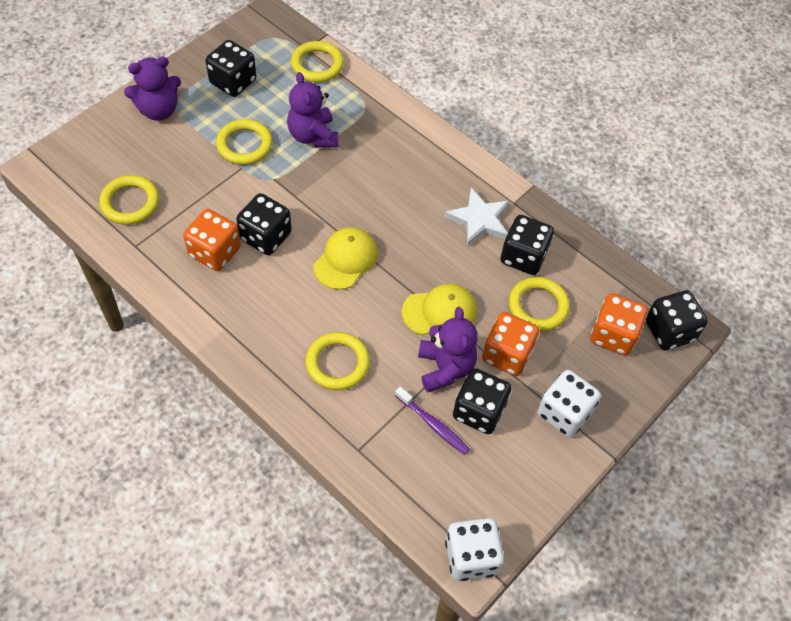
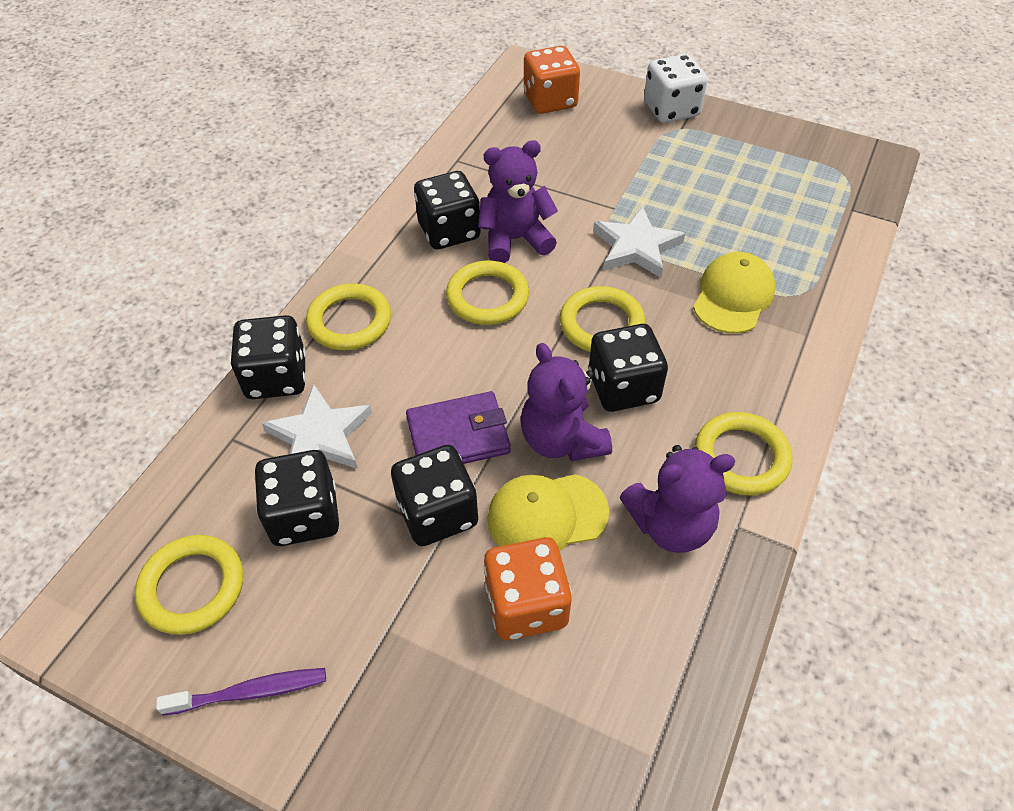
orange dice: 3 -> 2
purple wallet: 0 -> 1
white dice: 2 -> 1
white star: 1 -> 2

